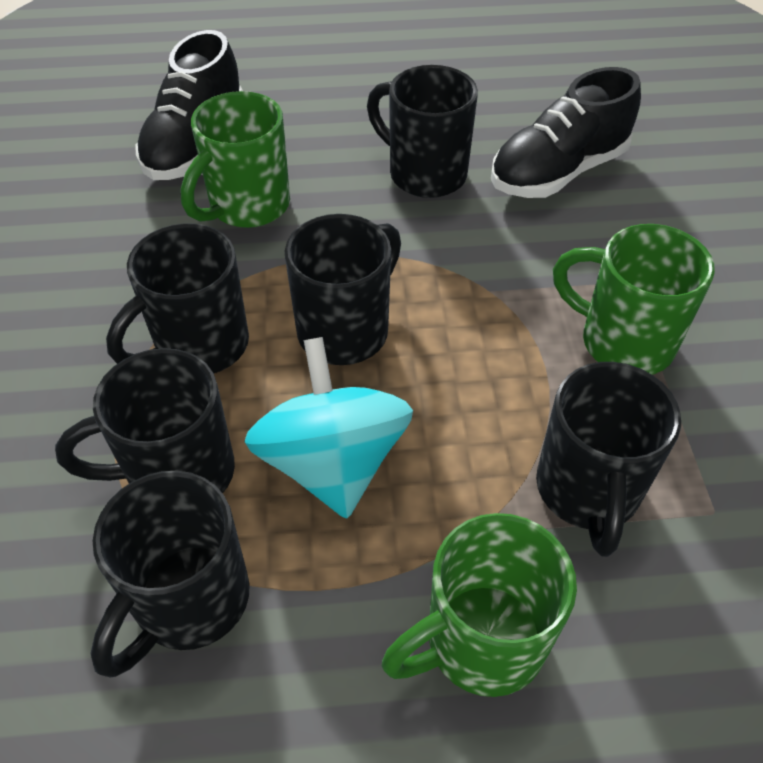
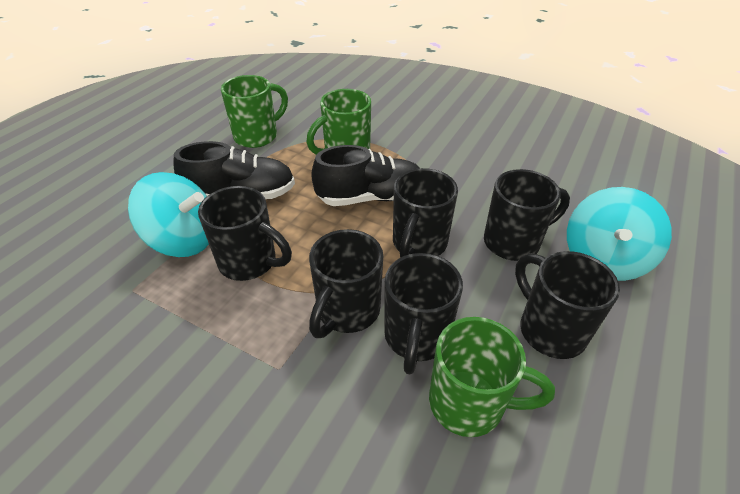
turquoise spinning top: 1 -> 2

